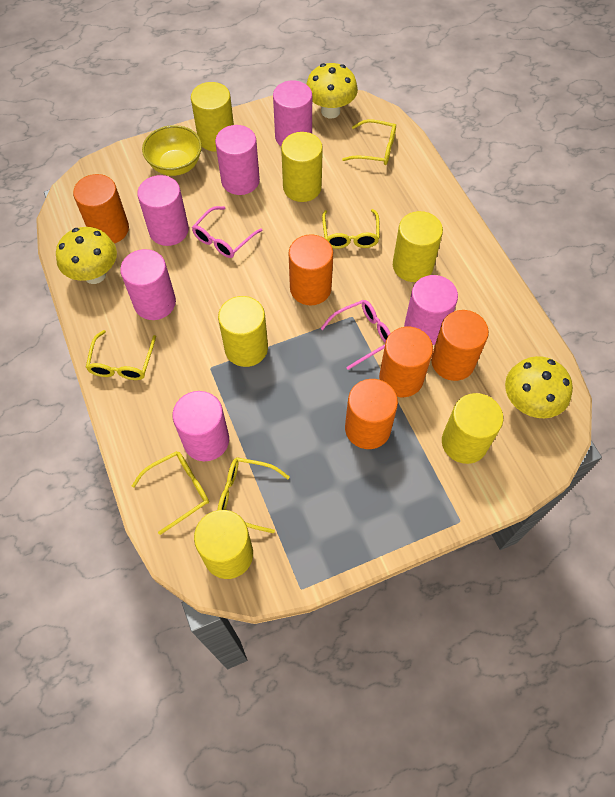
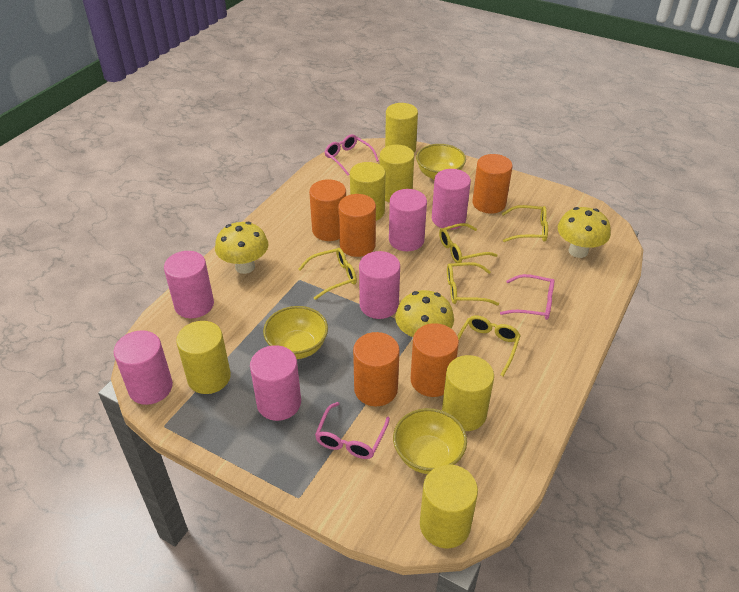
pink glasses: 2 -> 3
yellow bowl: 1 -> 3

